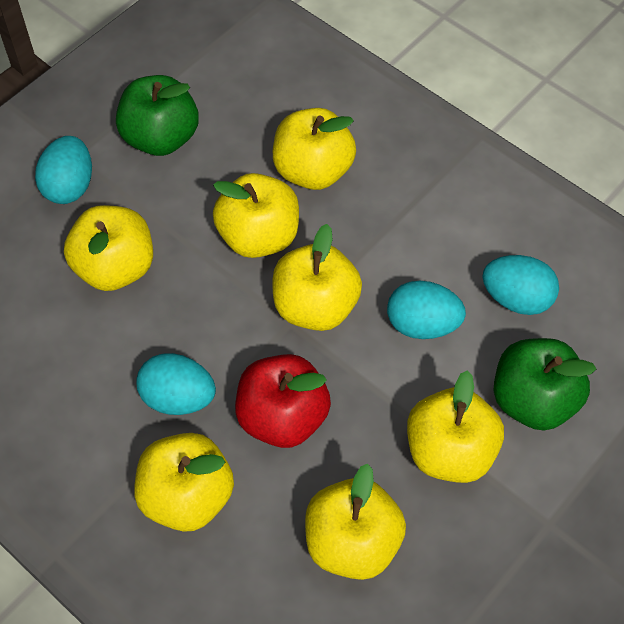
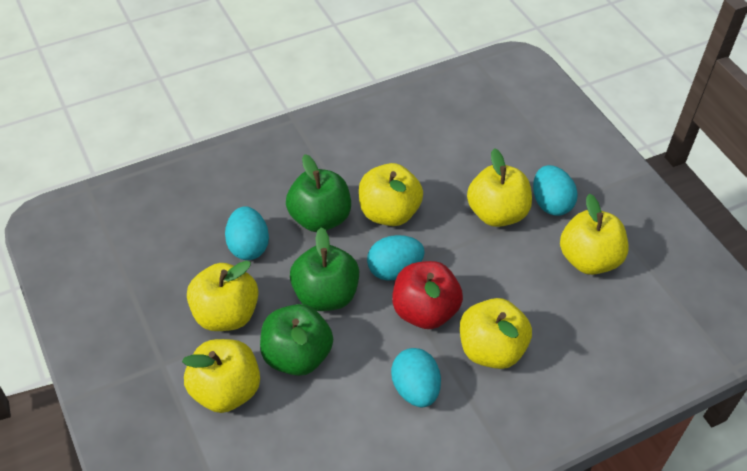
green apple: 2 -> 3
yellow apple: 7 -> 6

